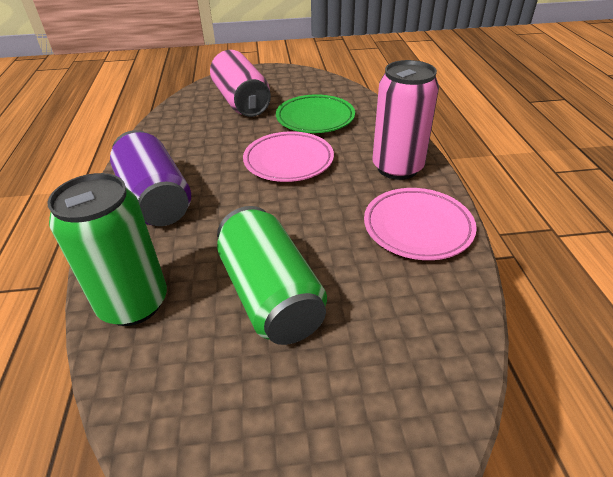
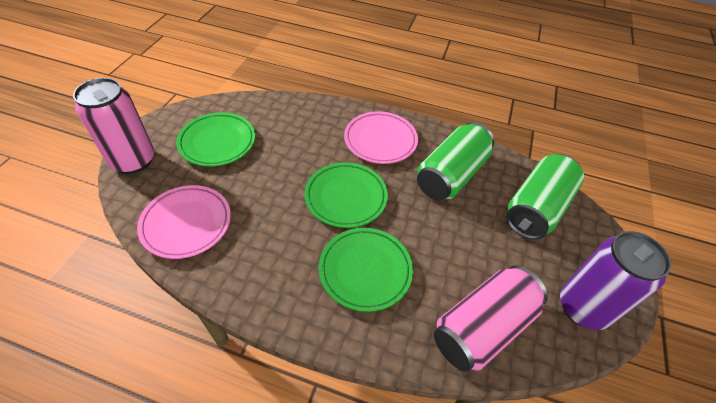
green plate: 1 -> 3

